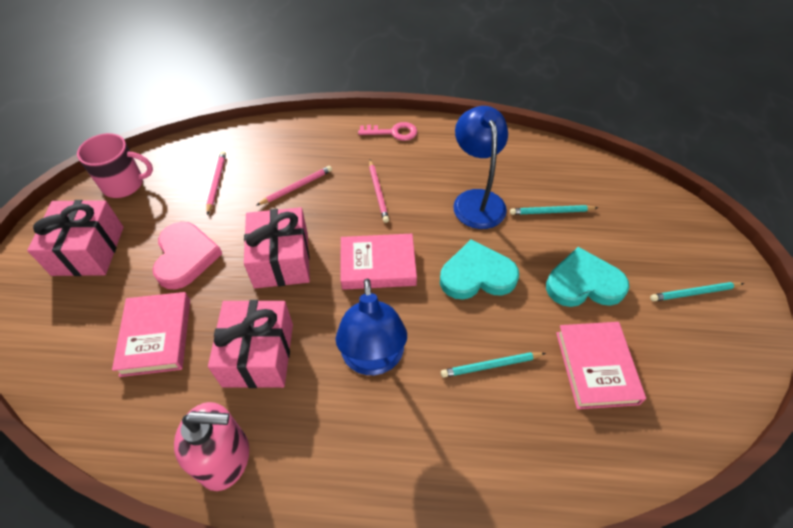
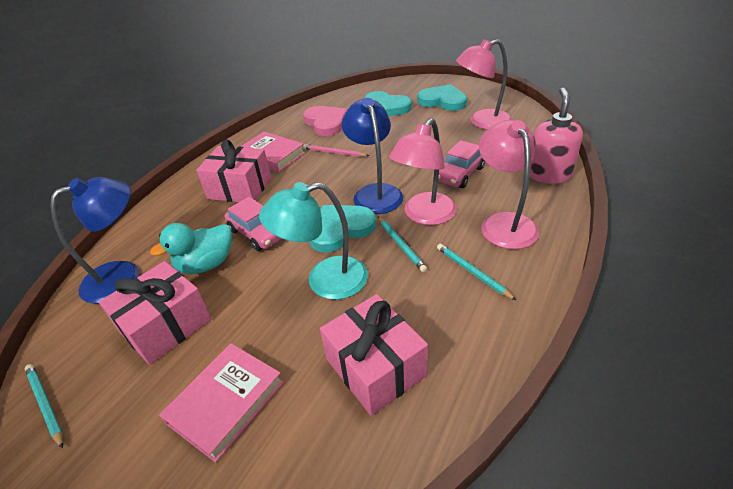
pink book: 3 -> 2
pink car: 0 -> 2
pink key: 1 -> 0
pink lamp: 0 -> 3
pink mug: 1 -> 0
pink pencil: 3 -> 1
turquoise duck: 0 -> 1
turquoise heart: 2 -> 3
turquoise lamp: 0 -> 1

